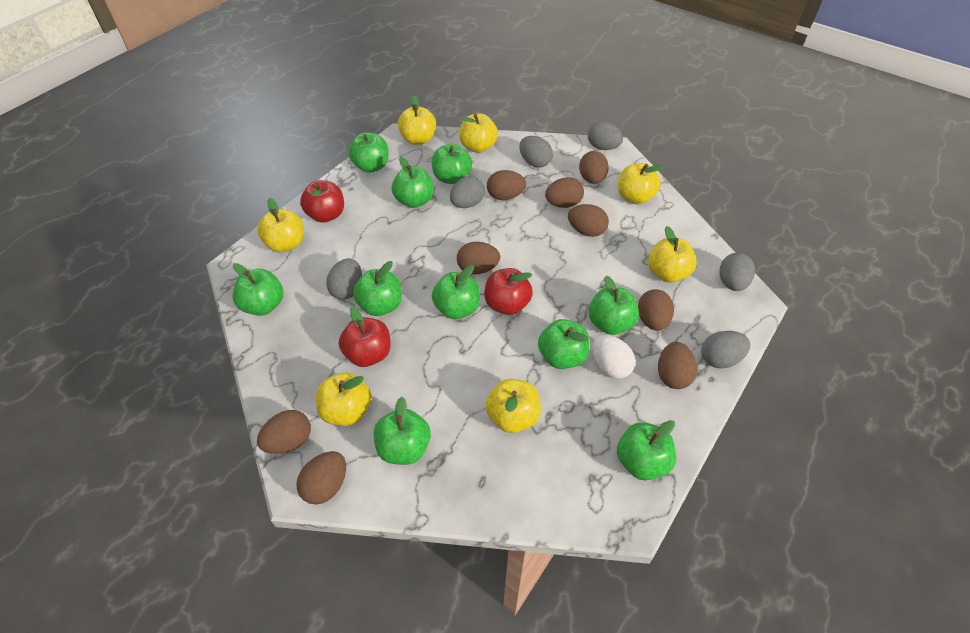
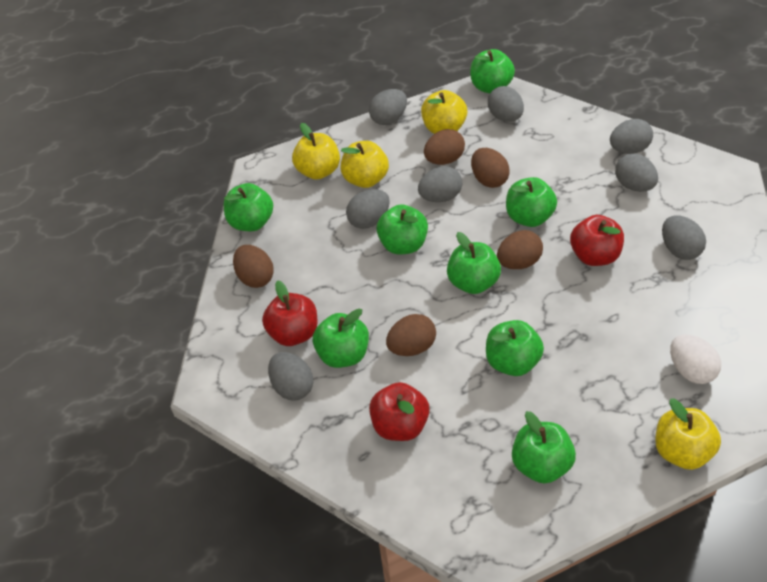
brown egg: 9 -> 5
green apple: 10 -> 8
grey egg: 6 -> 8
yellow apple: 7 -> 4

